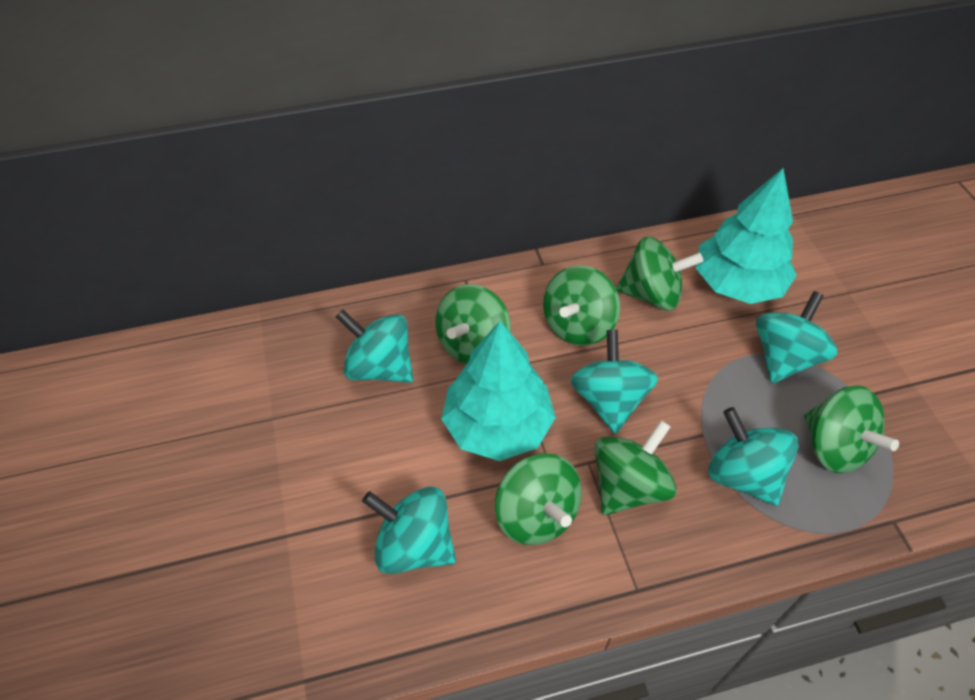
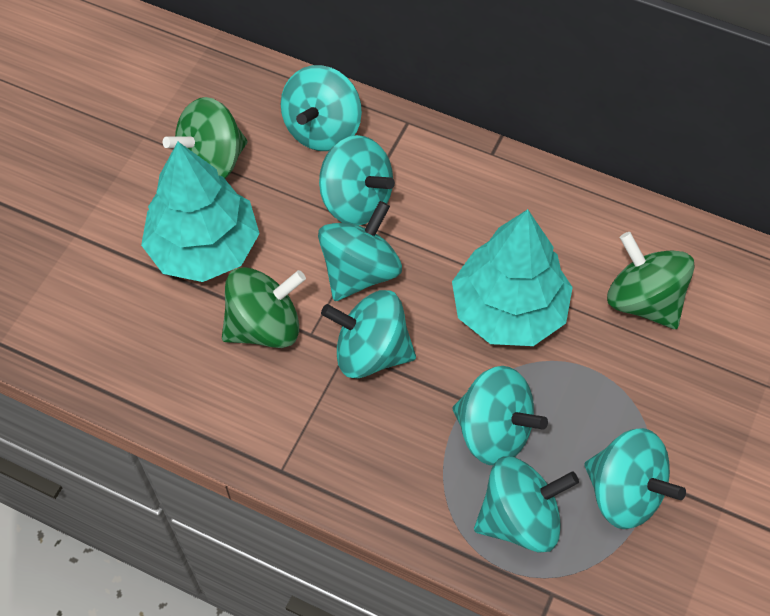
green spinning top: 6 -> 3
turquoise spinning top: 5 -> 7

